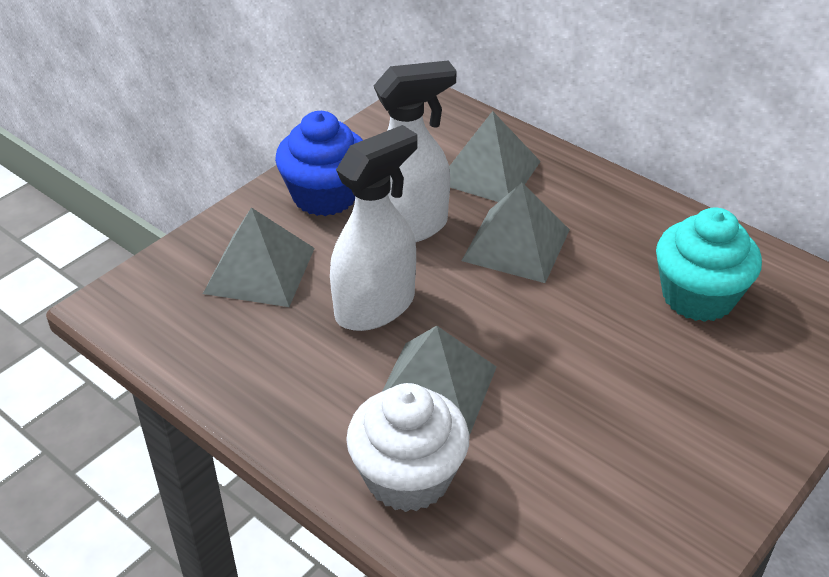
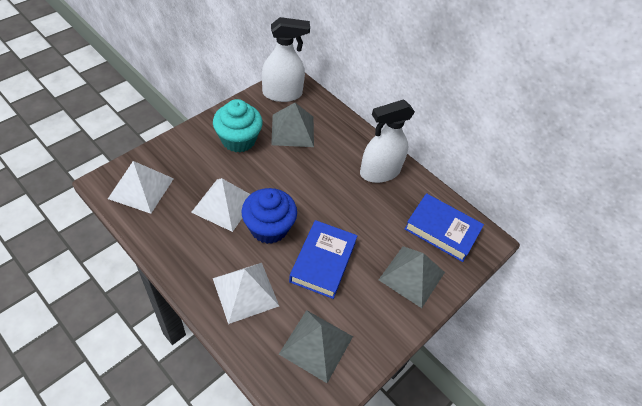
blue book: 0 -> 2
grey pyramid: 4 -> 3
white cupcake: 1 -> 0
white pyramid: 0 -> 3

